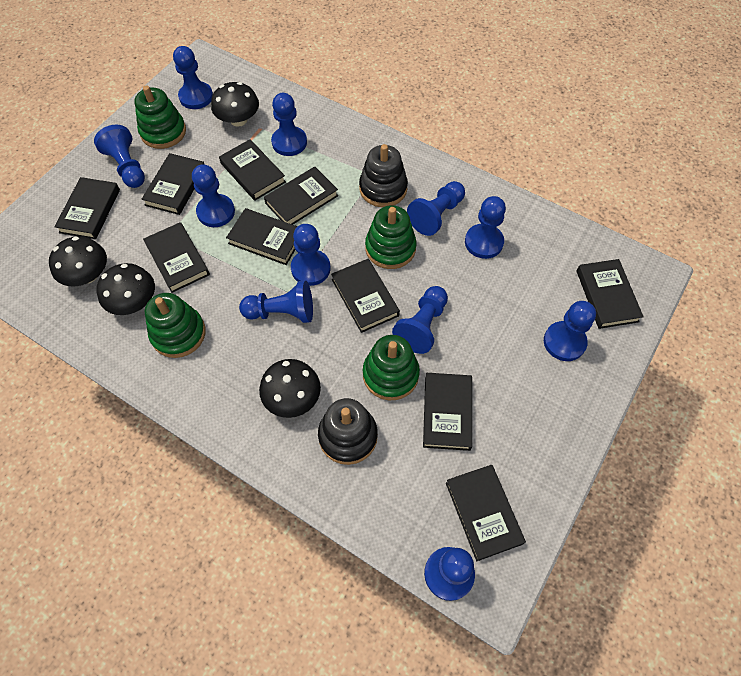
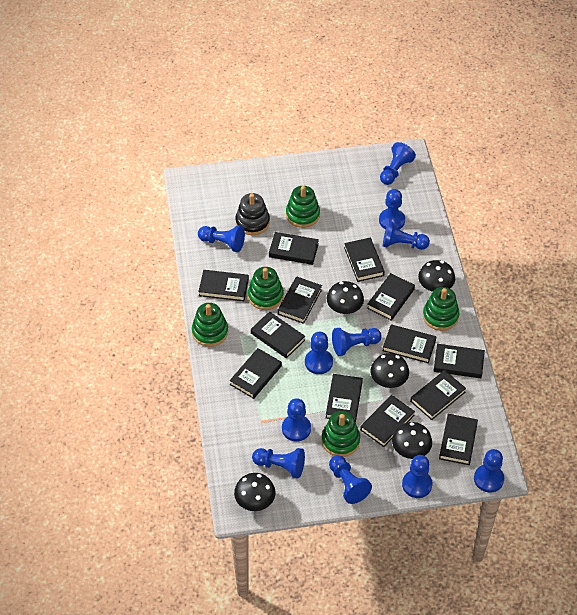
black book: 10 -> 13
black mushroom: 4 -> 5
black stacking toy: 2 -> 1
green stacking toy: 4 -> 5

